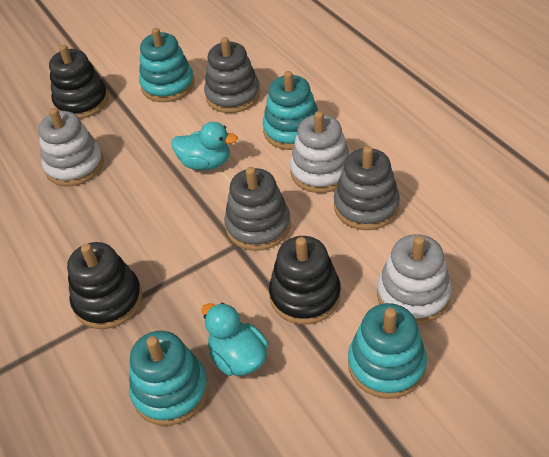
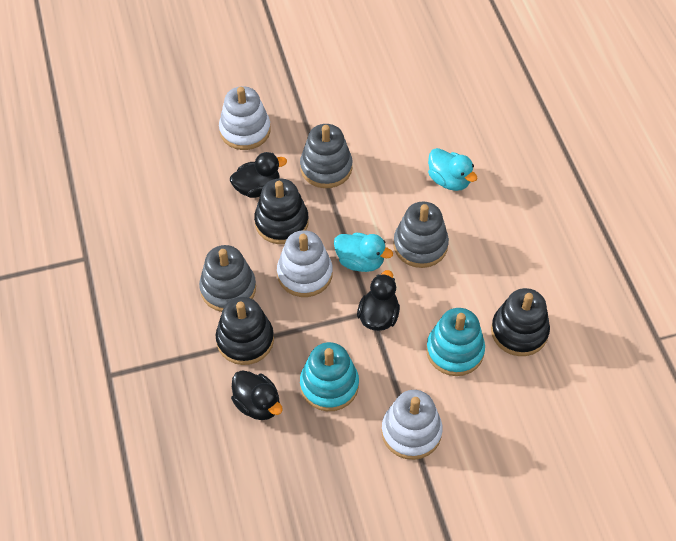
black duck: 0 -> 3
turquoise stacking toy: 4 -> 2

